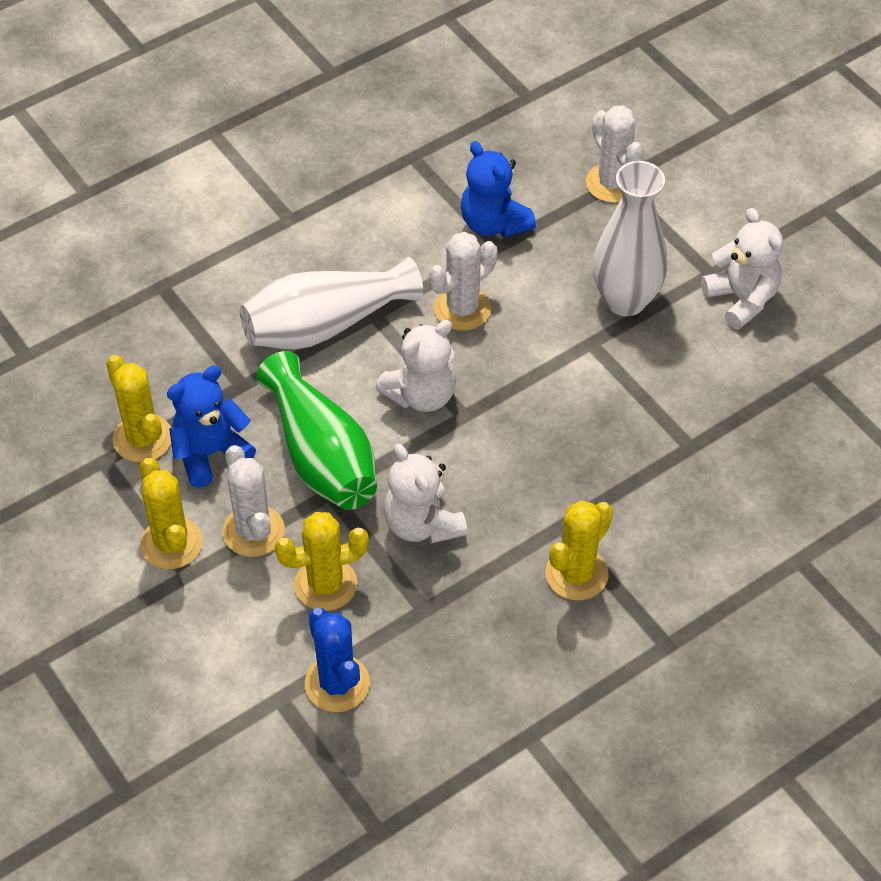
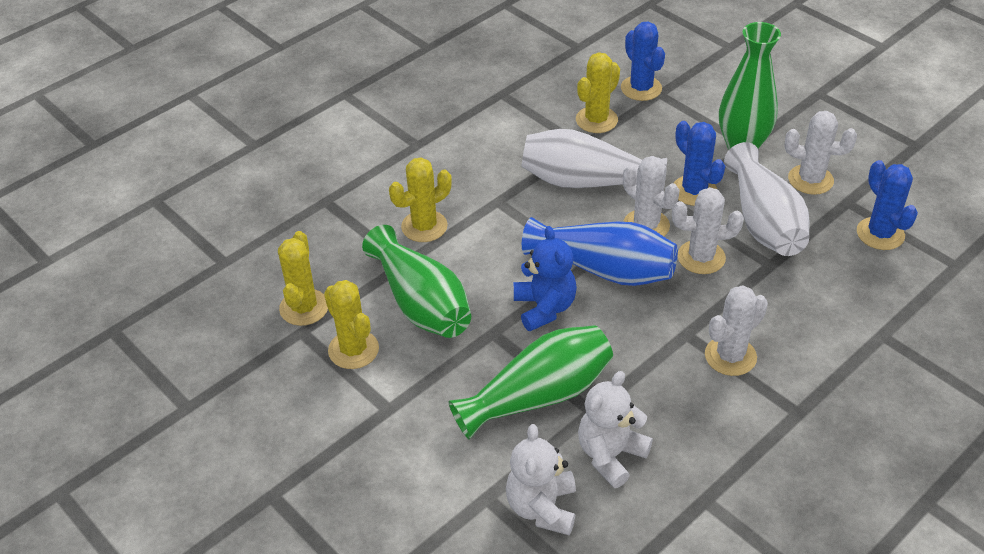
blue cactus: 1 -> 3
blue teddy bear: 2 -> 1
blue vase: 0 -> 1
green vase: 1 -> 3
white cactus: 3 -> 4
white teddy bear: 3 -> 2

